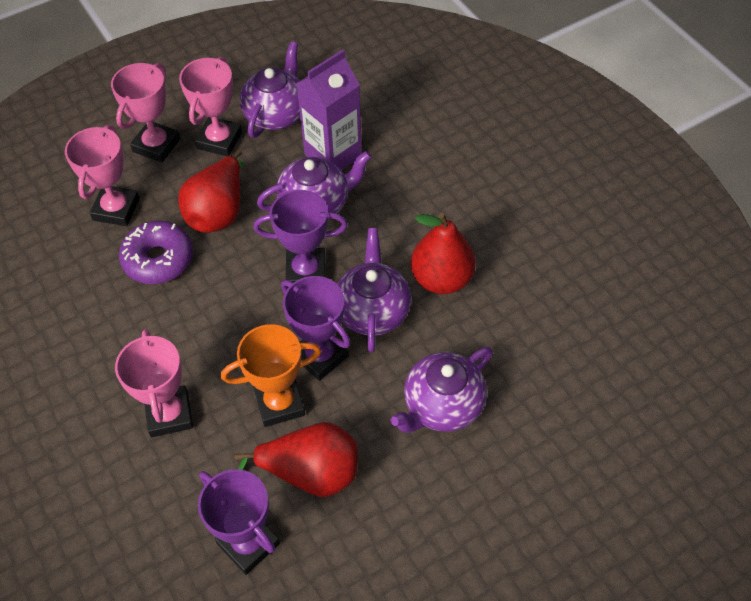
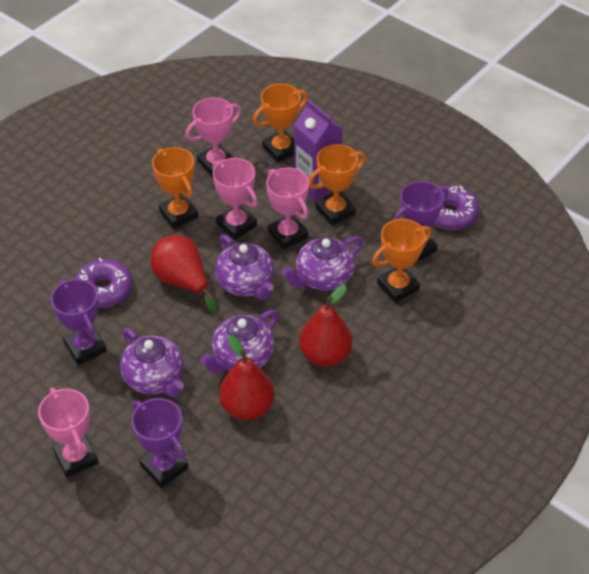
orange trophy: 1 -> 4
purple donut: 1 -> 2

